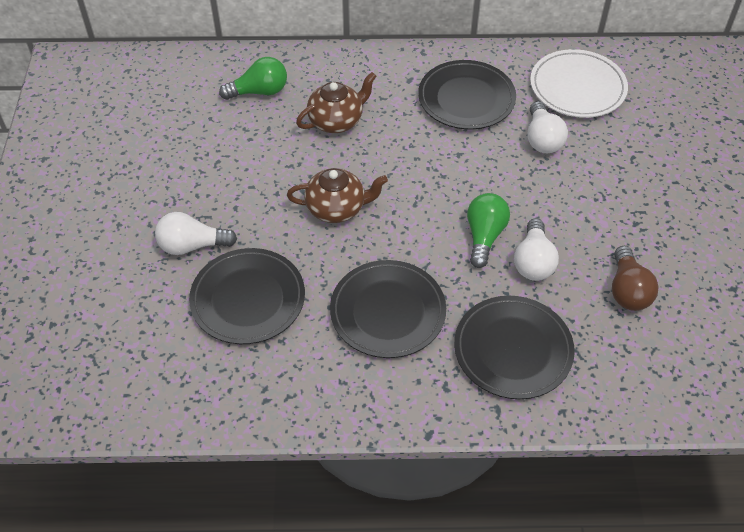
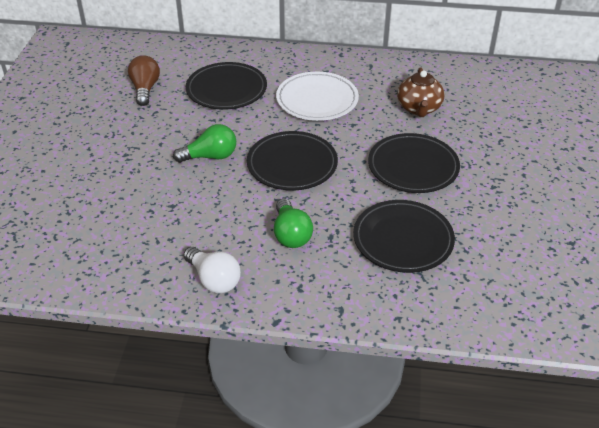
brown teapot: 2 -> 1
white light bulb: 3 -> 1

